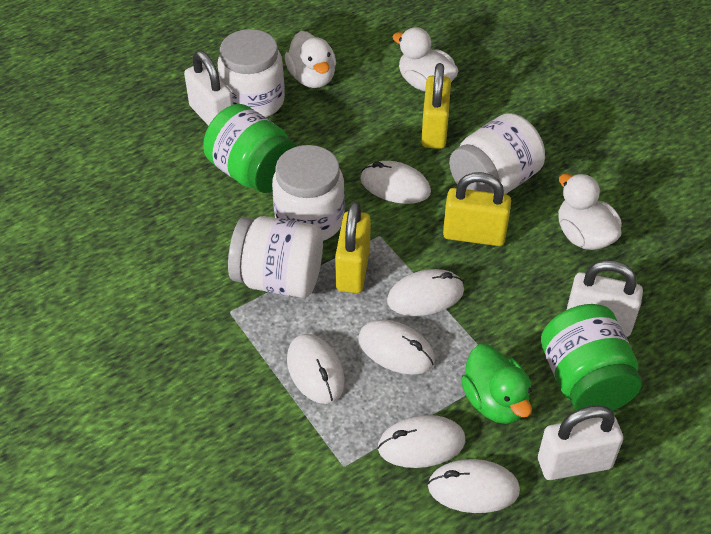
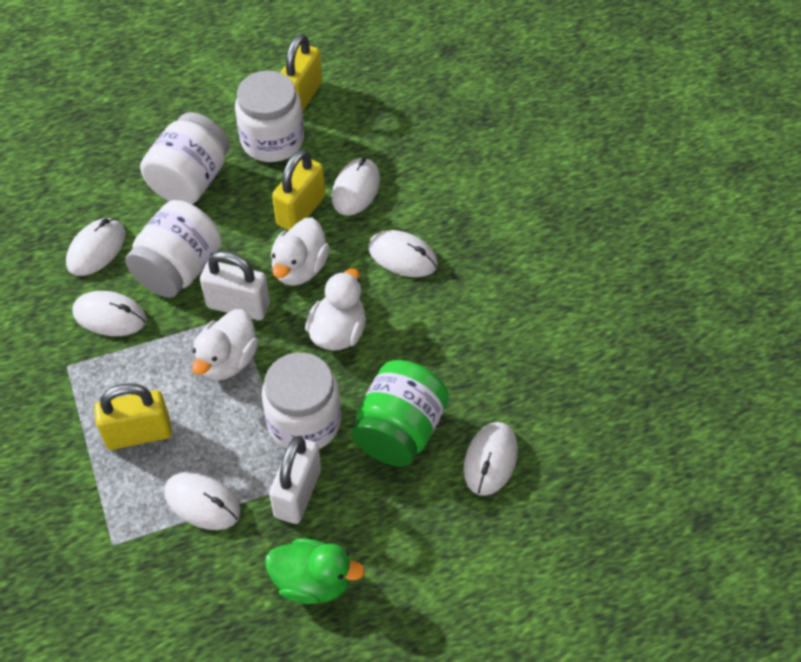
green jar: 2 -> 1
white padlock: 3 -> 2

